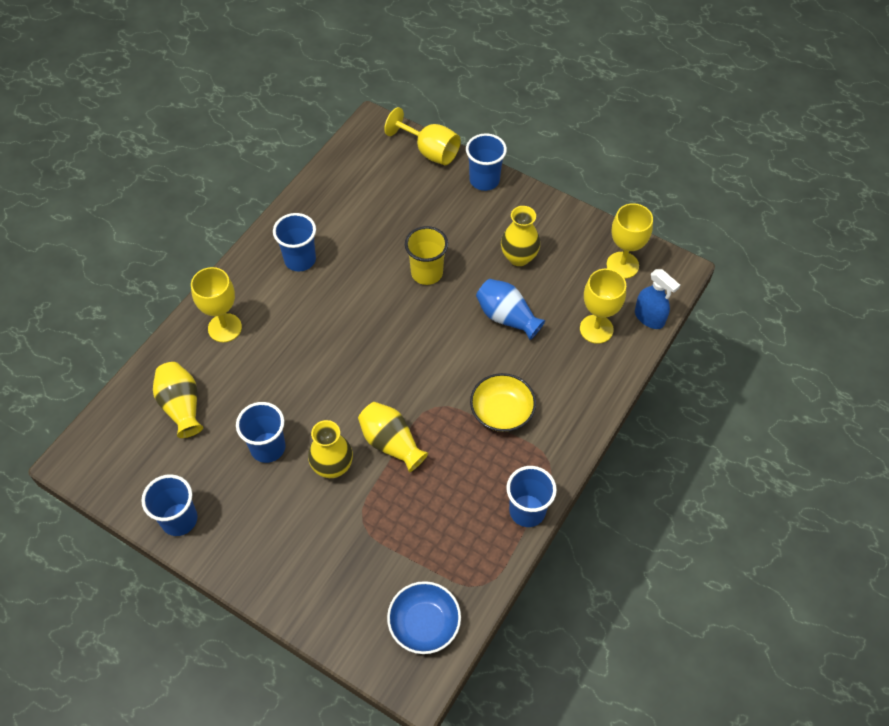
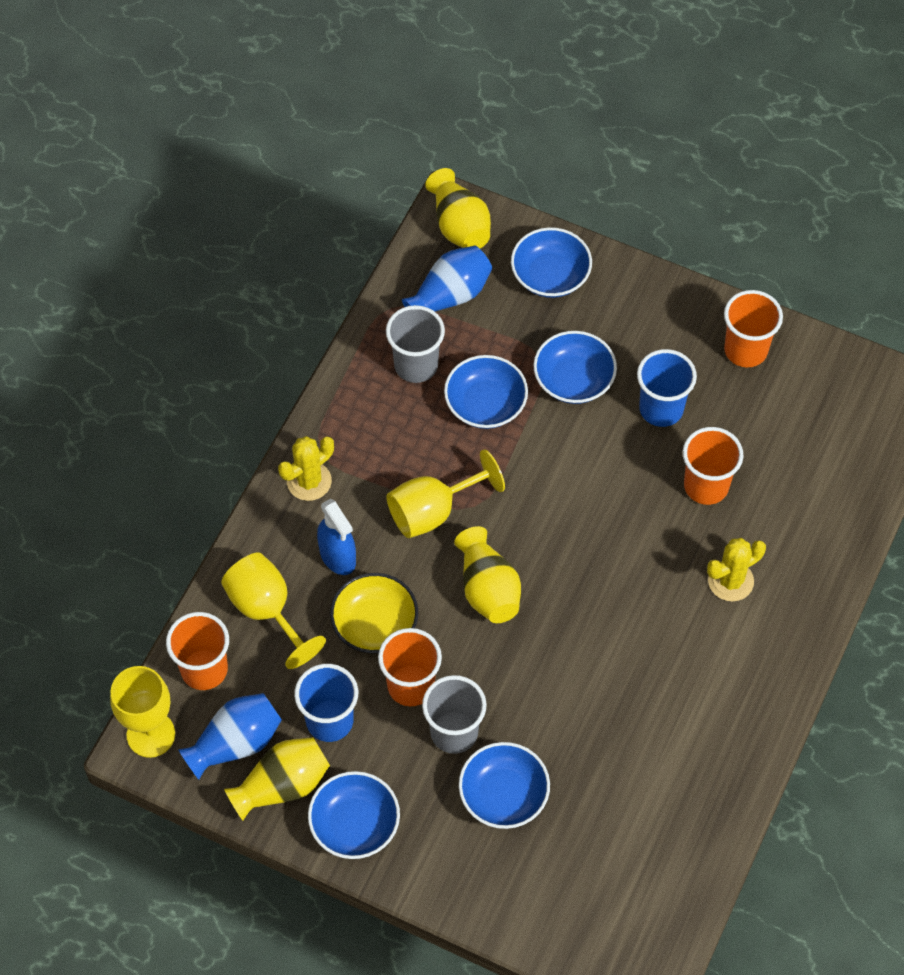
blue bowl: 1 -> 5
blue cup: 5 -> 2
blue vase: 1 -> 2
grey cup: 0 -> 2
orange cup: 0 -> 4
yellow cactus: 0 -> 2
yellow cup: 1 -> 0
yellow goblet: 4 -> 3
yellow vase: 4 -> 3

